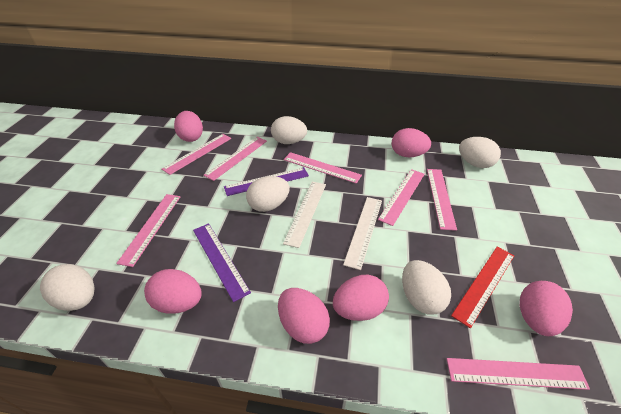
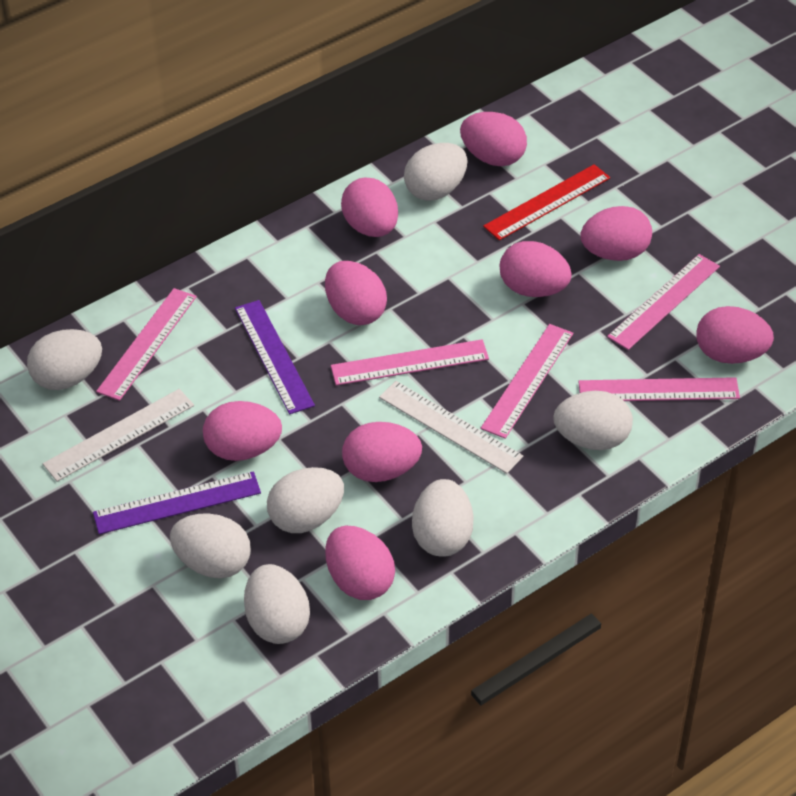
pink egg: 6 -> 9
pink ruler: 7 -> 5
white egg: 5 -> 7

